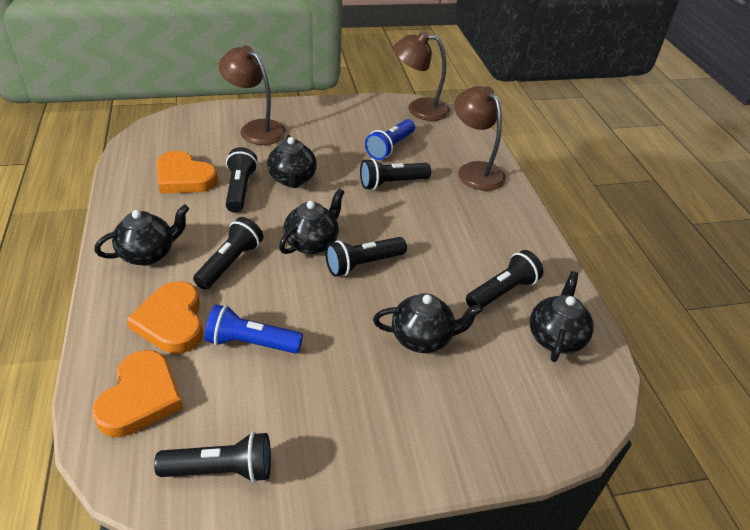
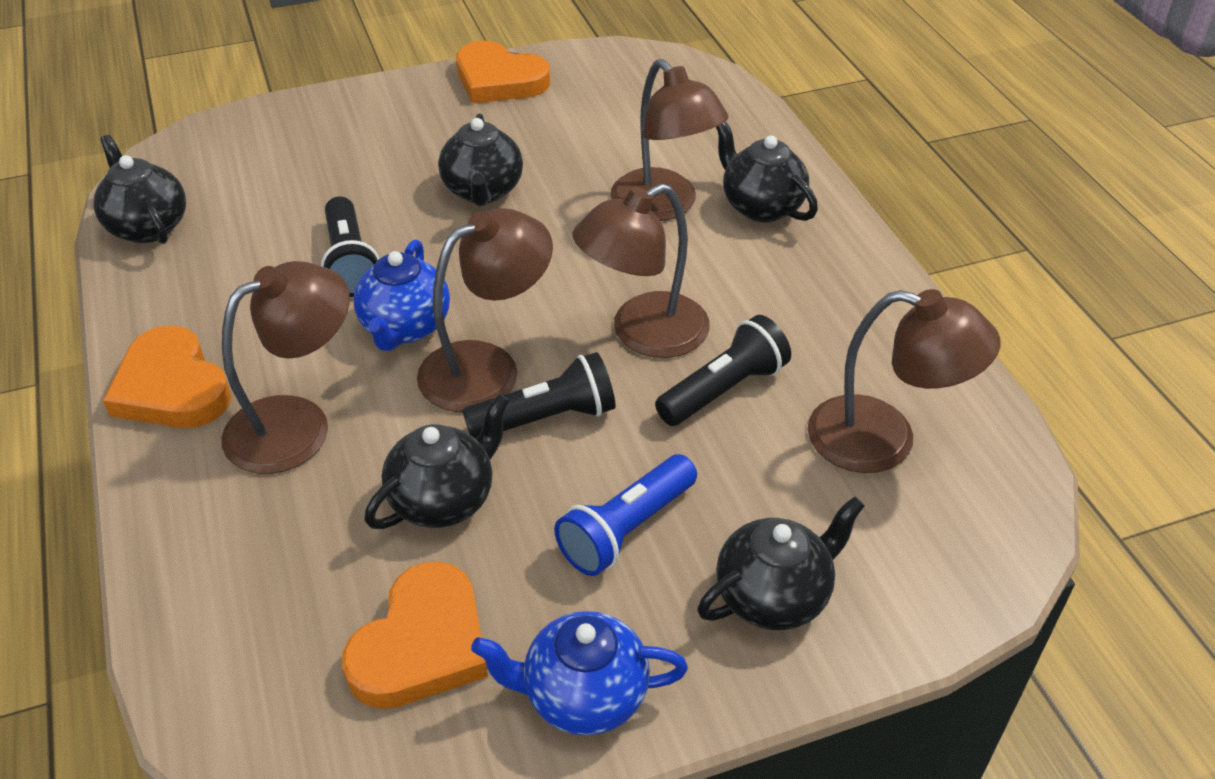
black flashlight: 6 -> 3
blue flashlight: 2 -> 1
blue teapot: 0 -> 2
brown lamp: 3 -> 5

